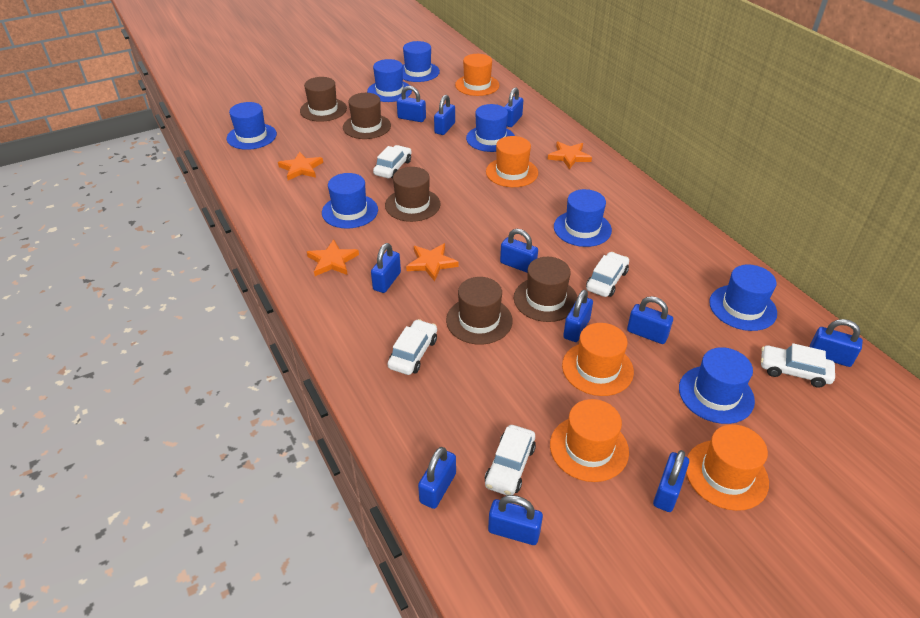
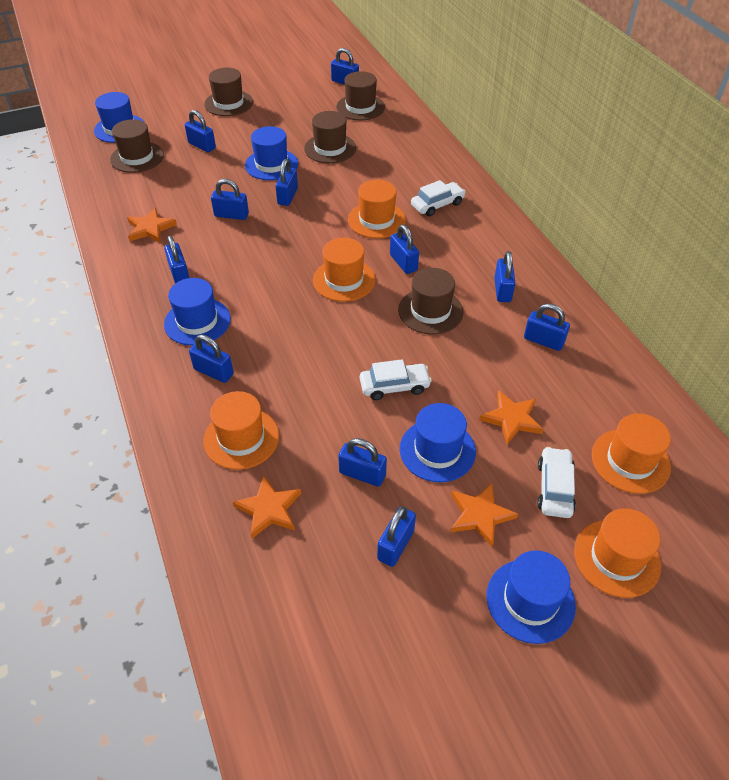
blue hat: 8 -> 5
white car: 5 -> 3

